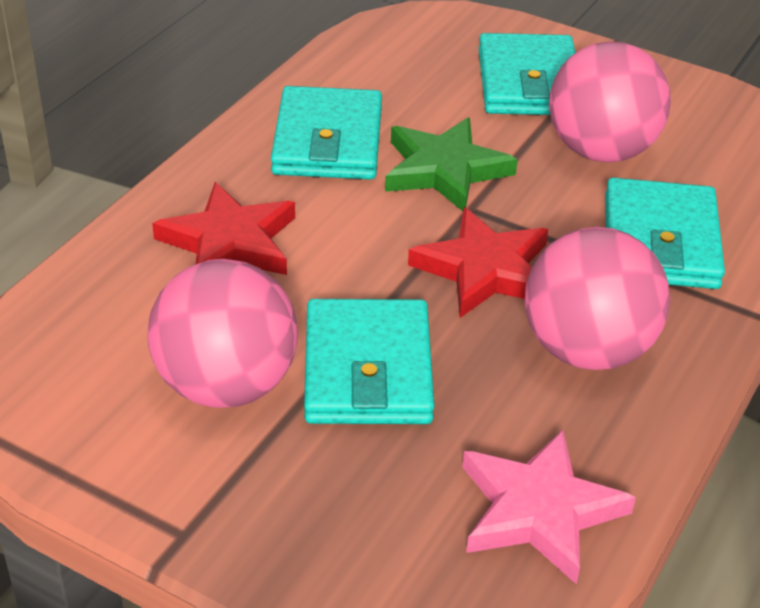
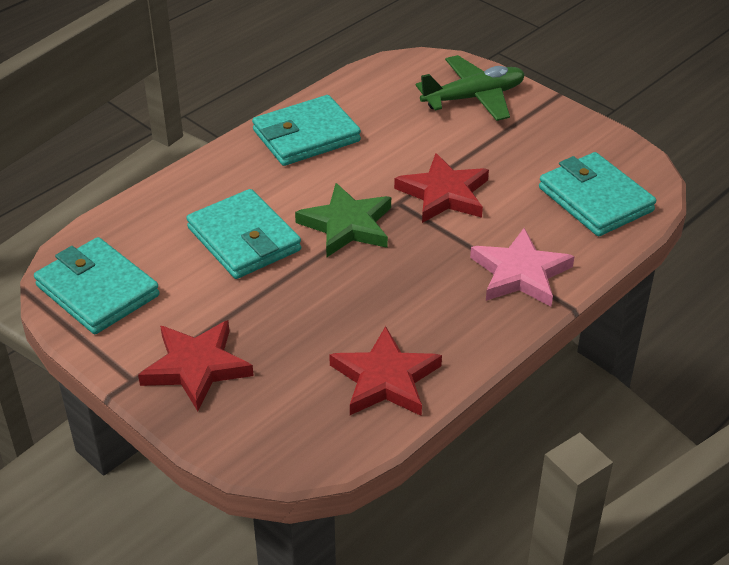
green plane: 0 -> 1
pink ball: 3 -> 0
red star: 2 -> 3

